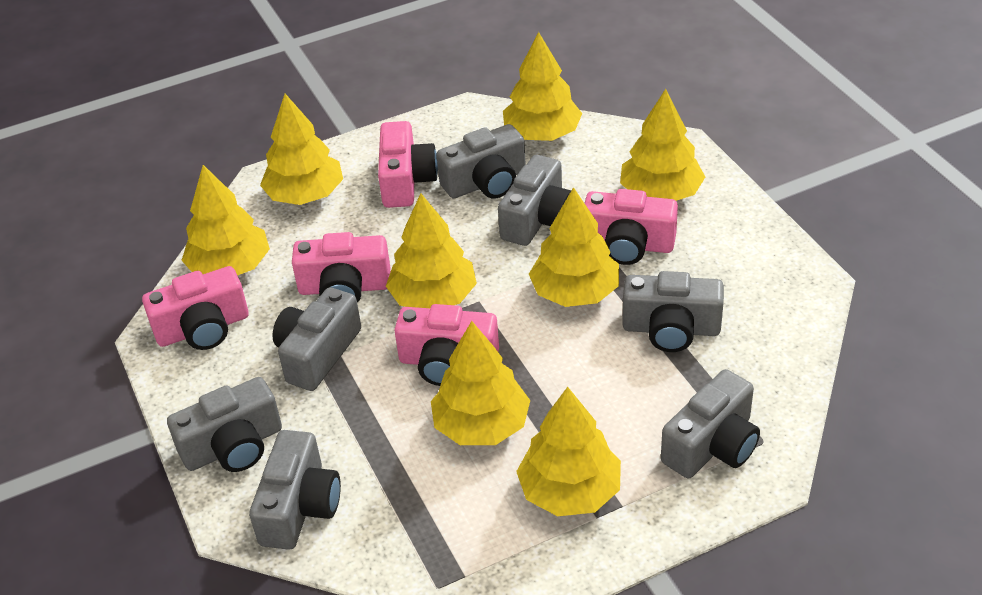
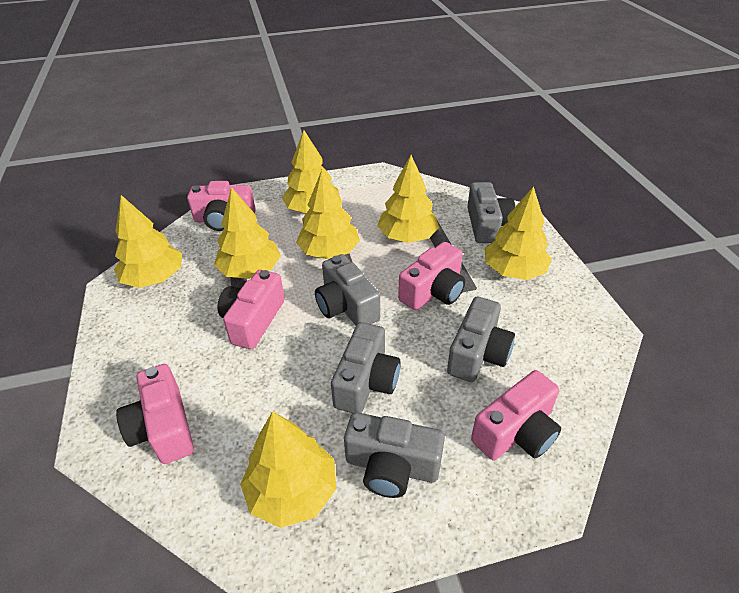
grey camera: 7 -> 5
yellow tree: 8 -> 7

